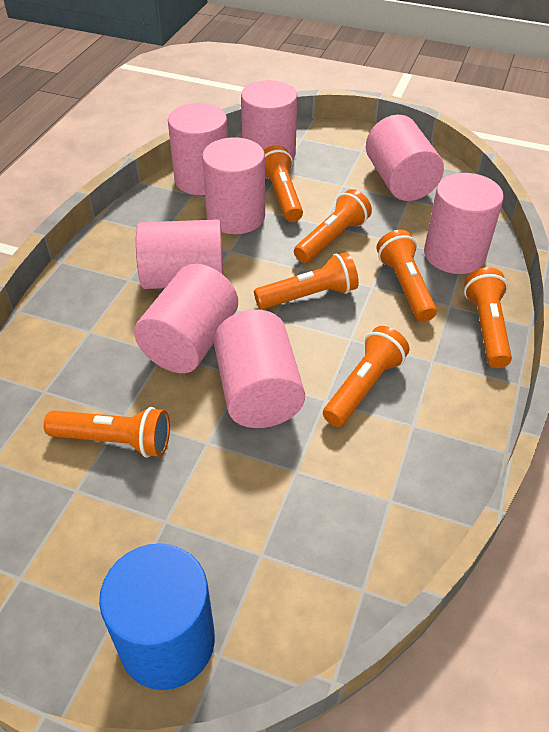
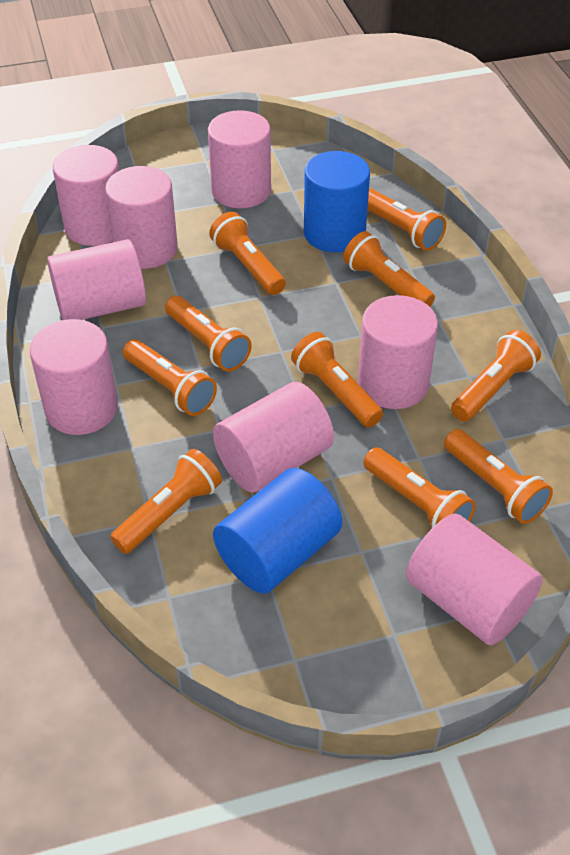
blue cylinder: 1 -> 2
orange flashlight: 7 -> 10

